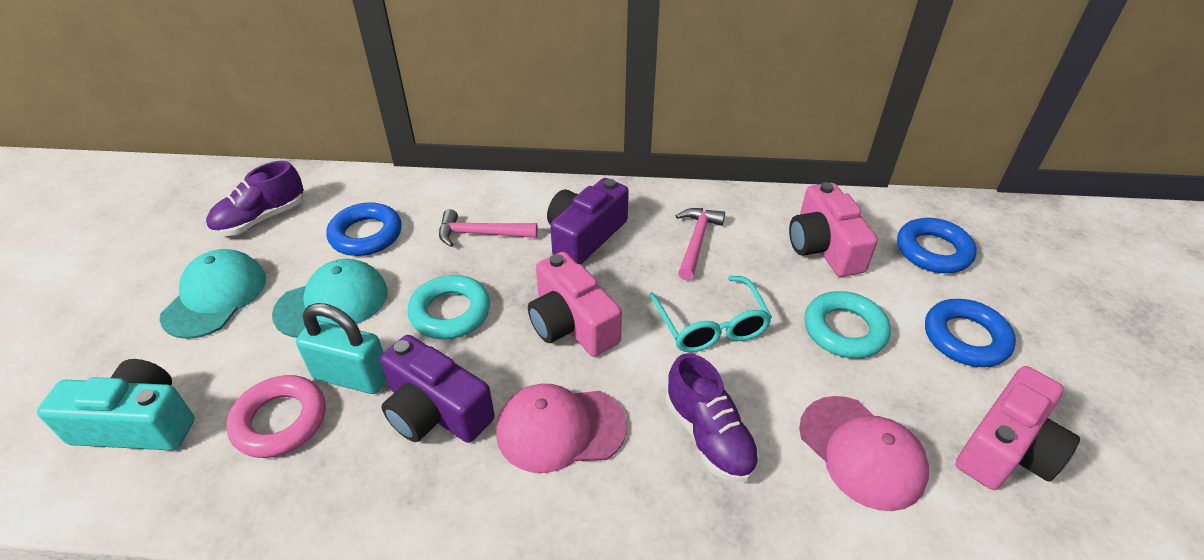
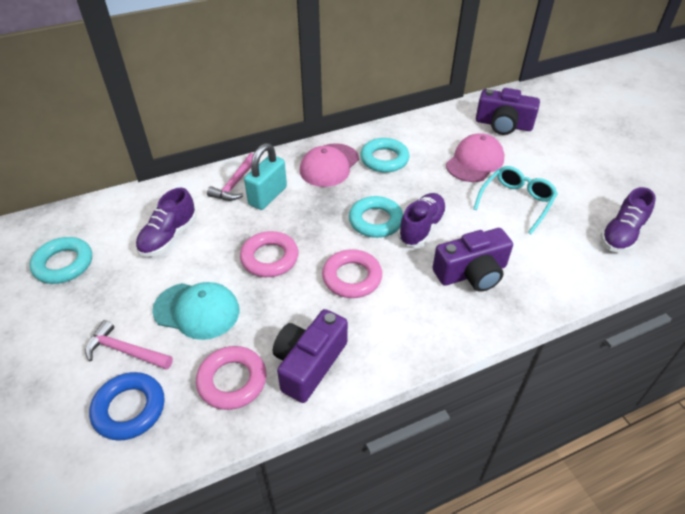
blue ring: 3 -> 1
pink camera: 3 -> 0
pink ring: 1 -> 3
purple camera: 2 -> 3
purple shoe: 2 -> 3
turquoise camera: 1 -> 0
turquoise cap: 2 -> 1
turquoise ring: 2 -> 3

